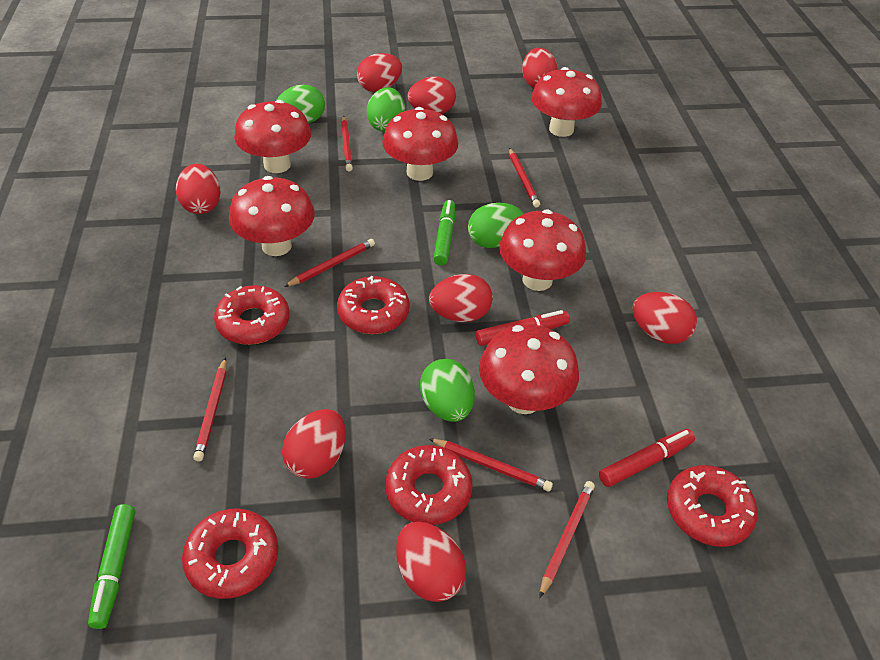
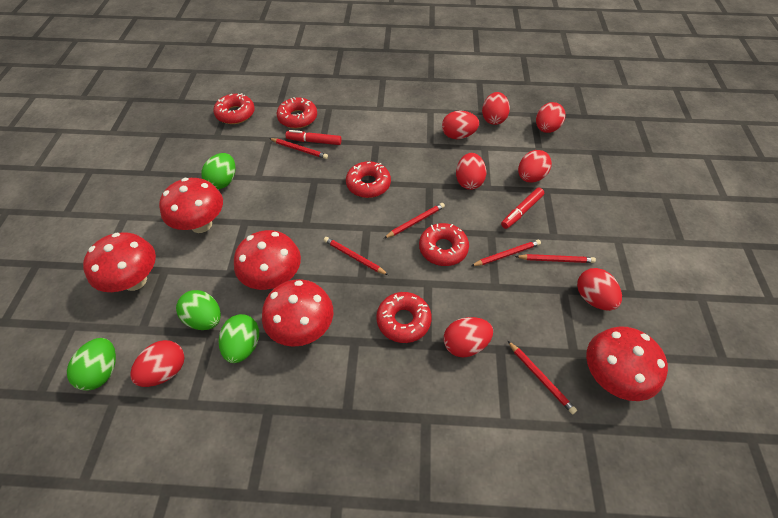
green marker: 2 -> 0
red mushroom: 6 -> 5

